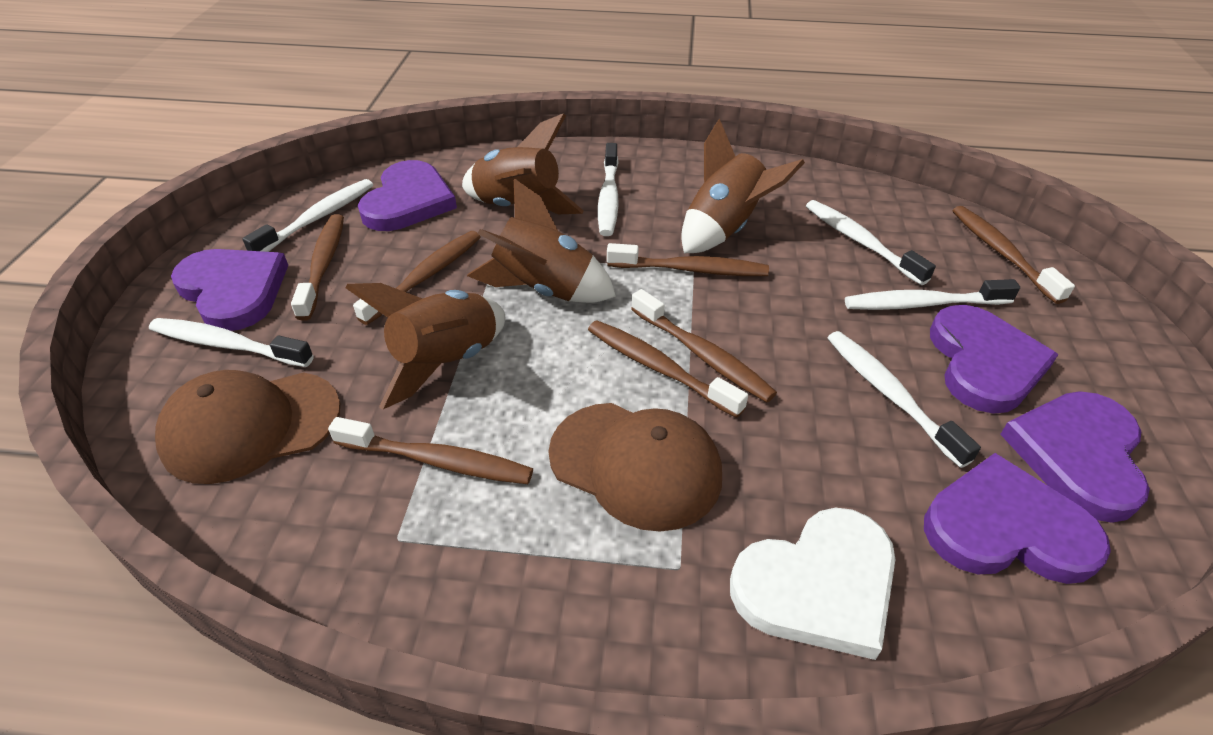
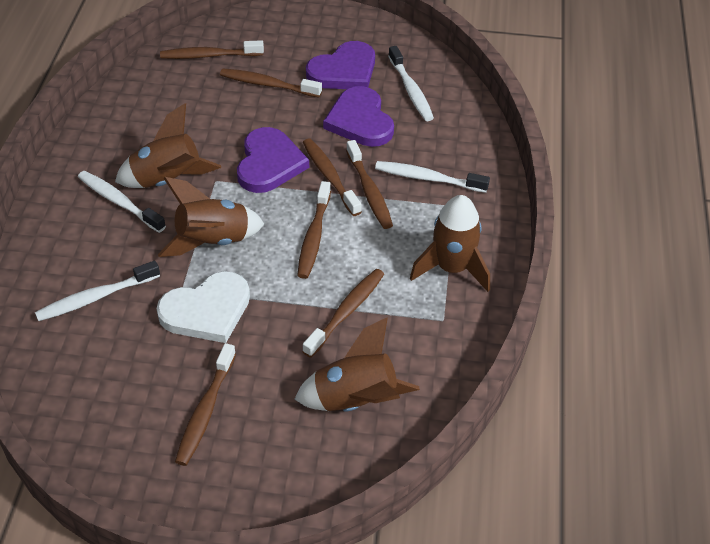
brown cap: 2 -> 0
purple heart: 5 -> 3
white toothbrush: 6 -> 4

